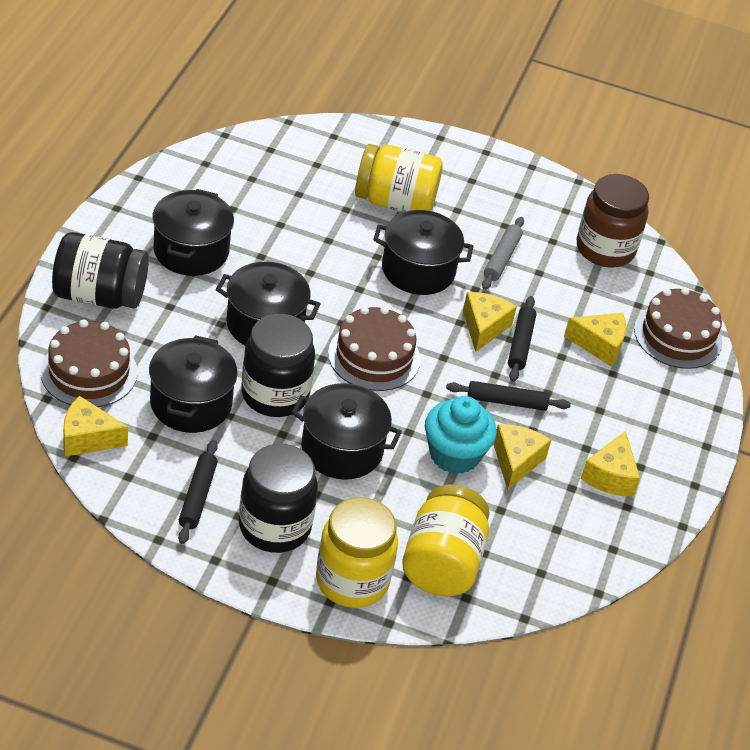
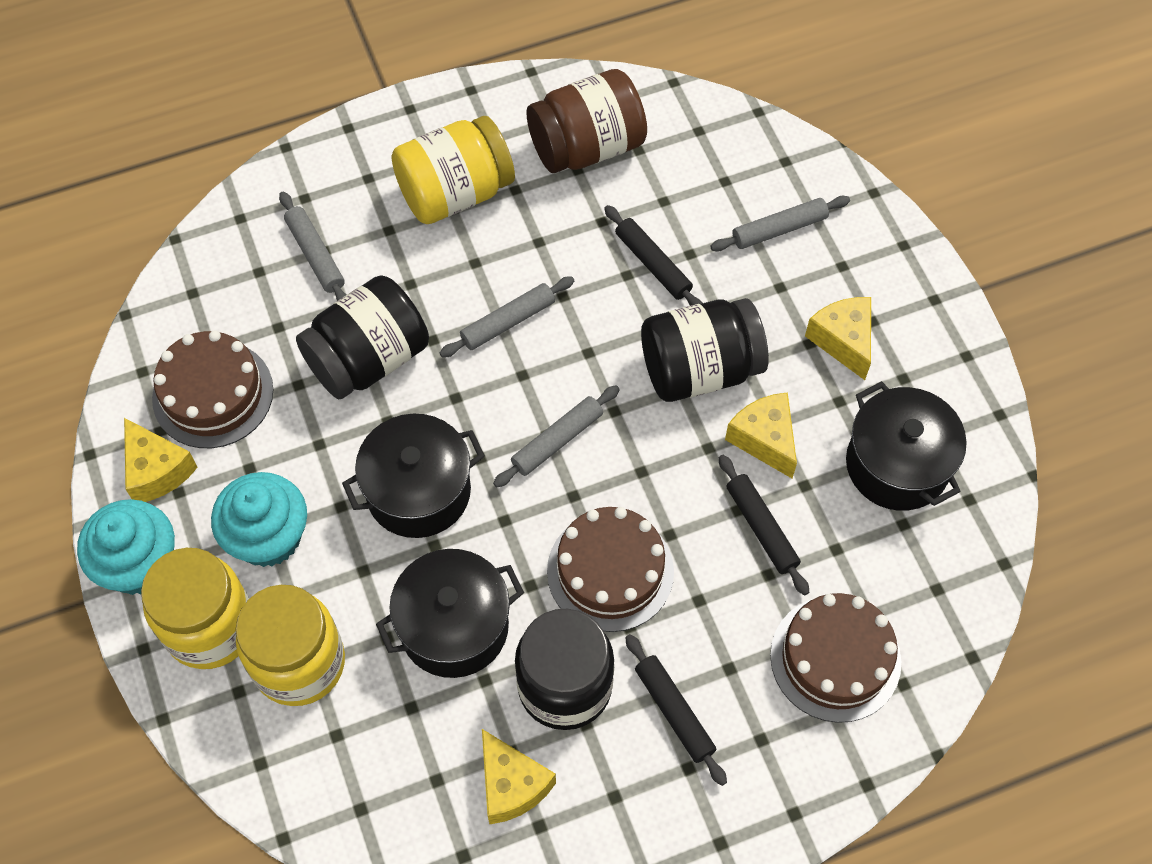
black pot: 5 -> 3
grey rolling pin: 1 -> 4
turquoise cupcake: 1 -> 2
yellow cheese: 5 -> 4

